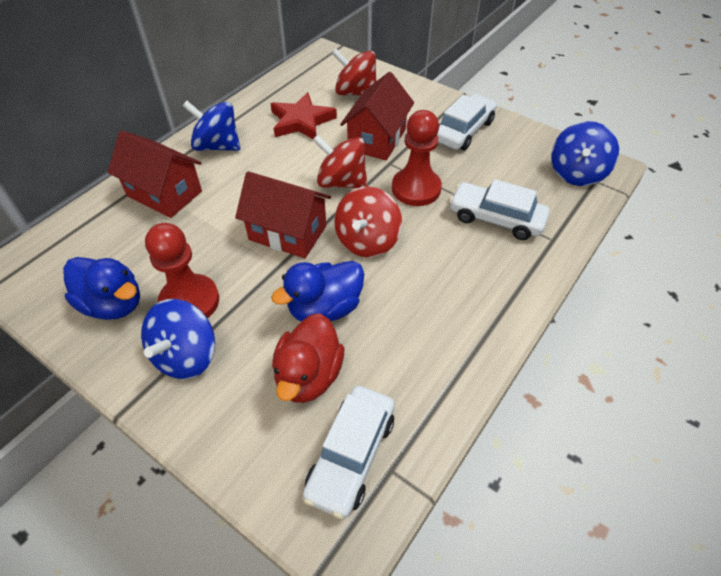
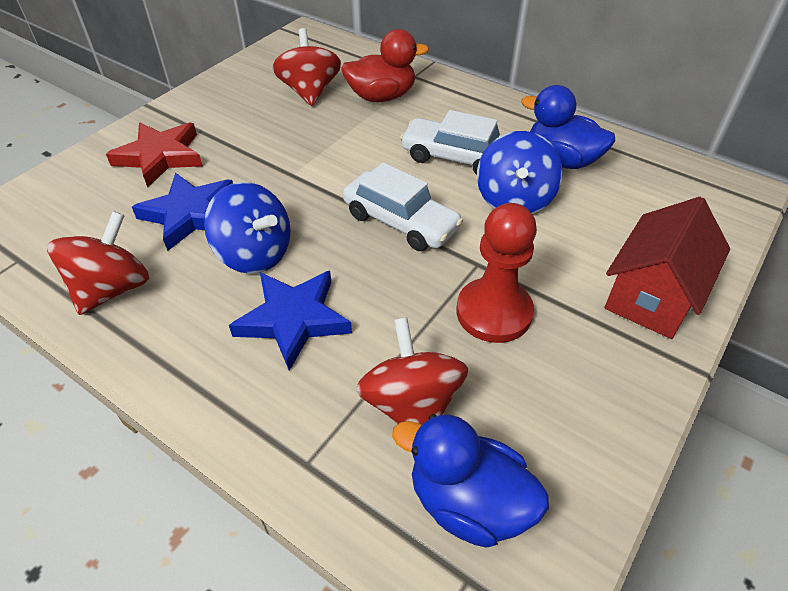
blue spinning top: 3 -> 2
blue star: 0 -> 2
red house: 3 -> 1
red pawn: 2 -> 1
white car: 3 -> 2

